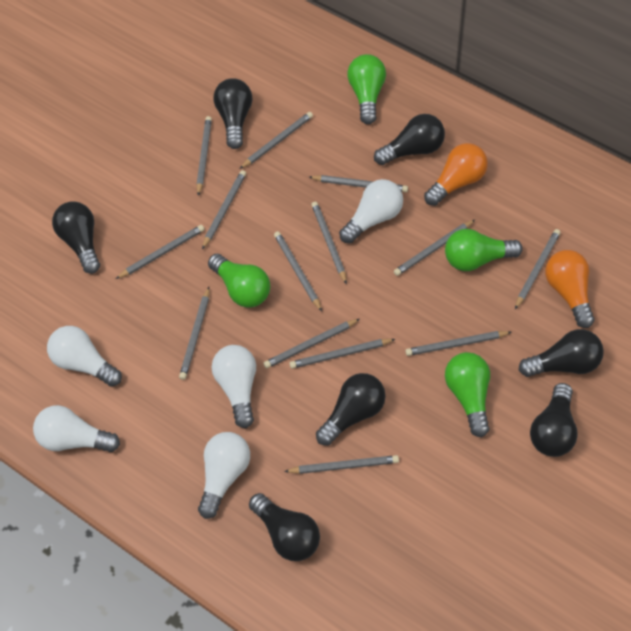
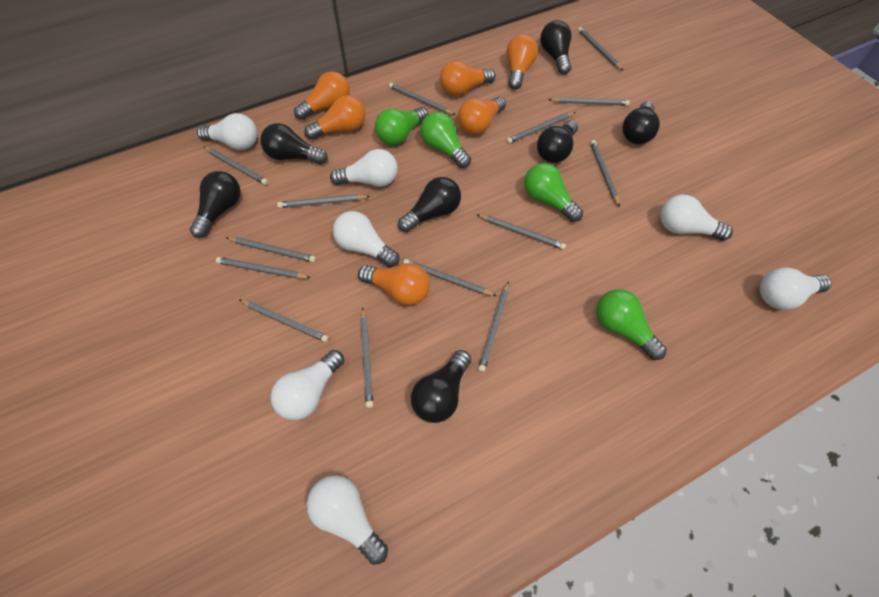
orange light bulb: 2 -> 6
white light bulb: 5 -> 7

